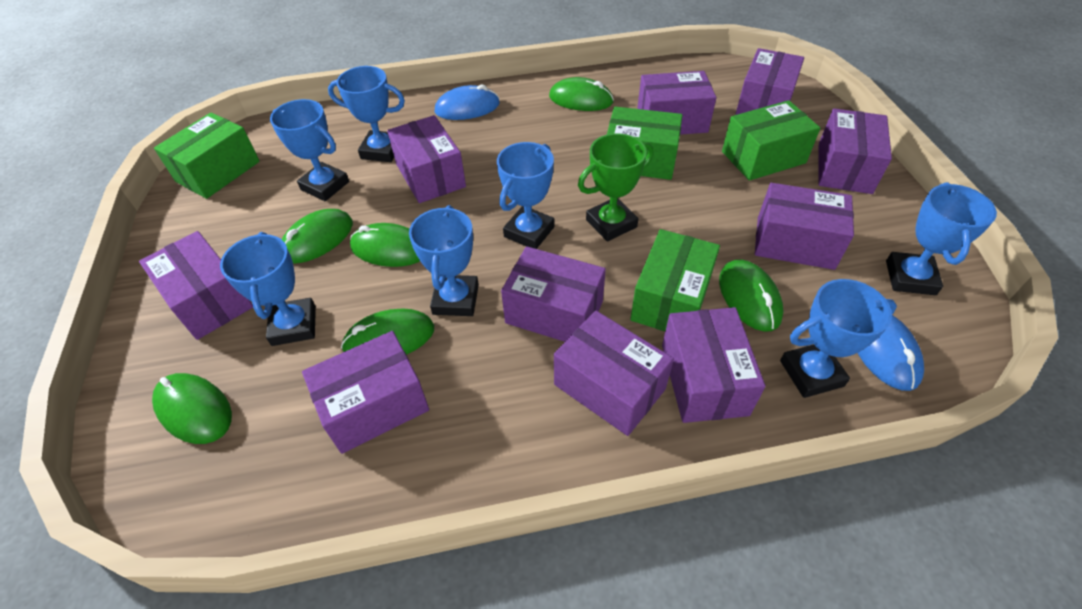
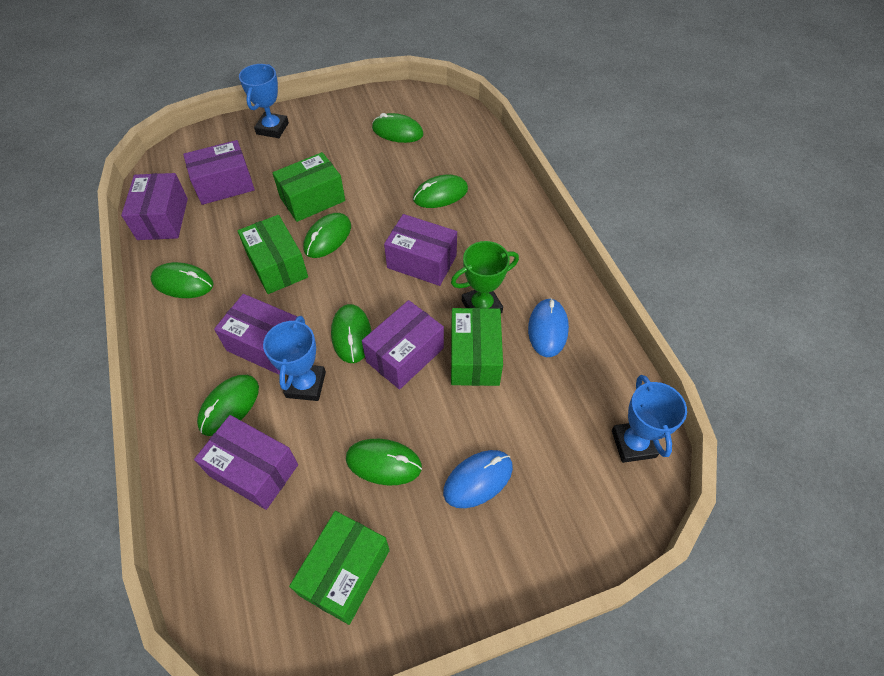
blue trophy: 7 -> 3
green mouse: 6 -> 7
purple box: 10 -> 6

